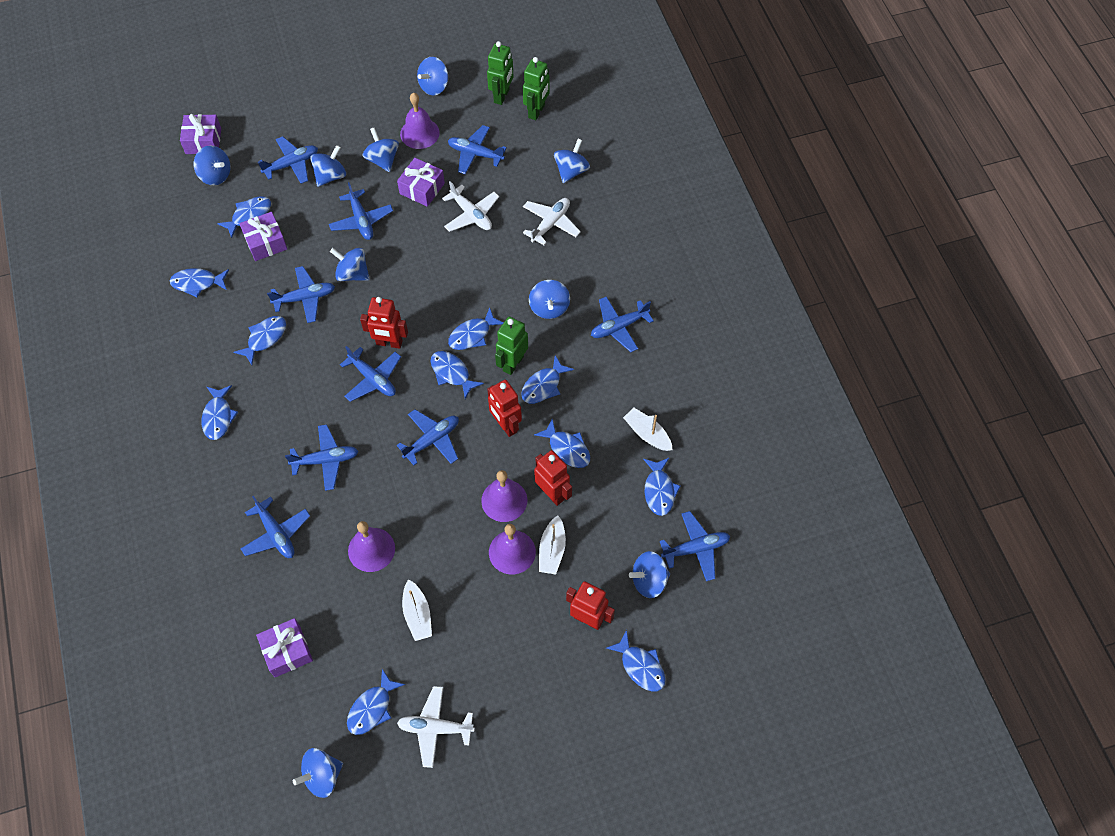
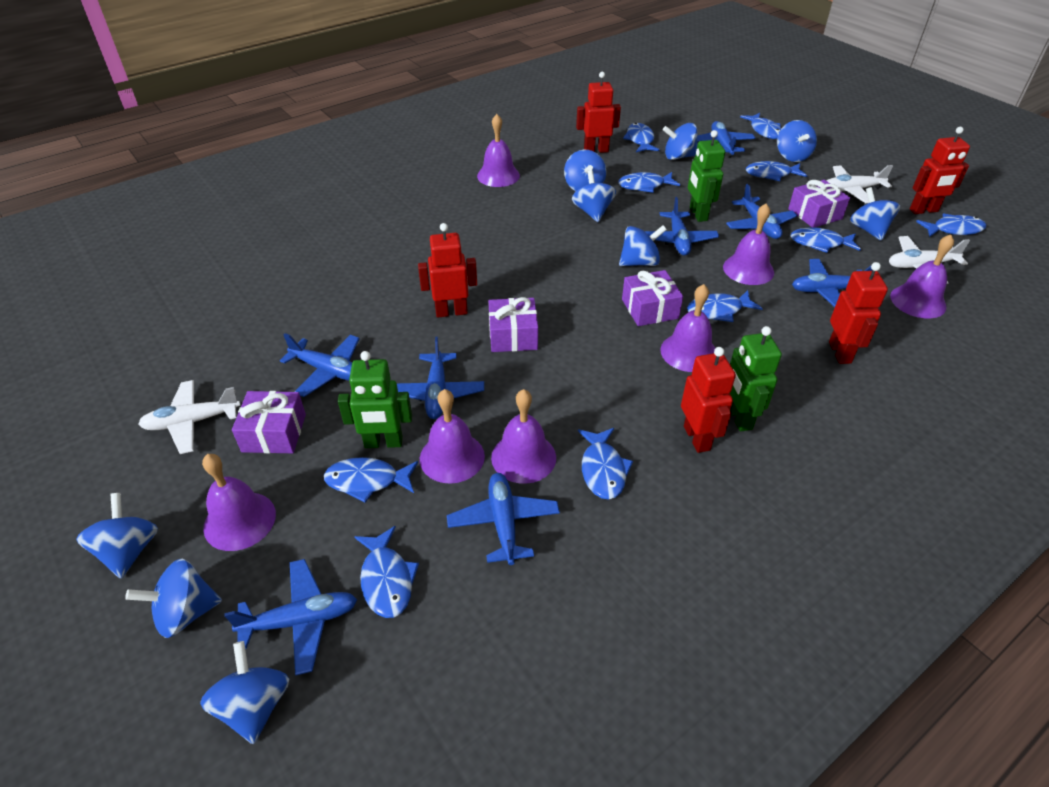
blue fish: 11 -> 10
blue plane: 10 -> 8
purple bell: 4 -> 7
red robot: 4 -> 5
white boat: 3 -> 0

